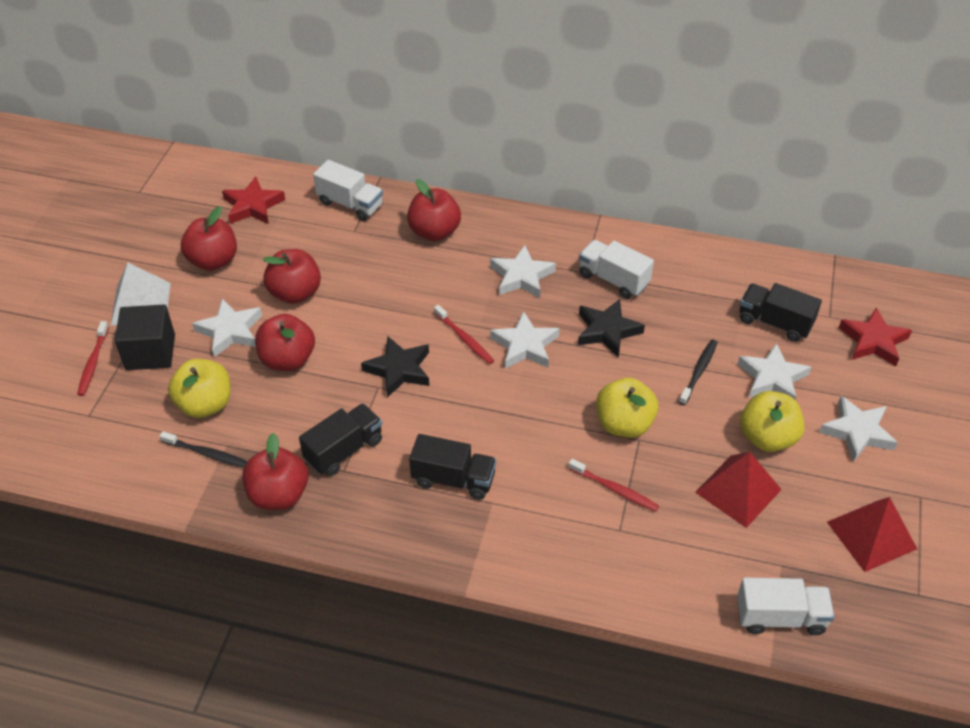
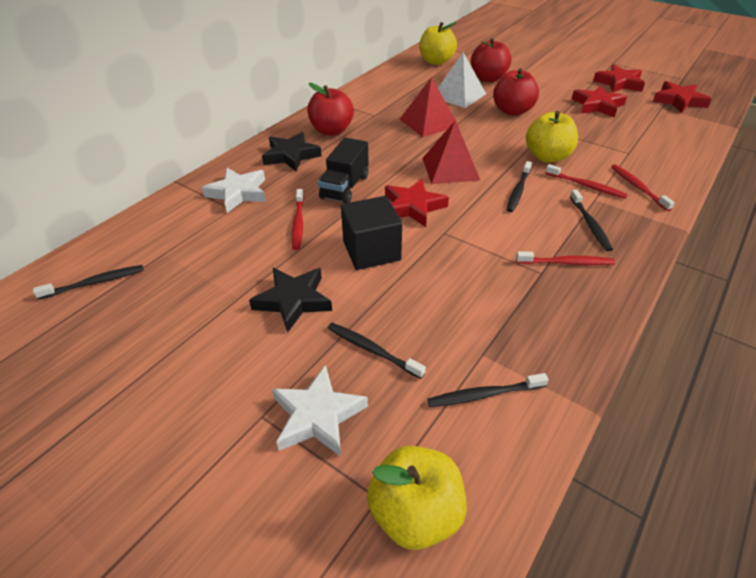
black toothbrush: 2 -> 5
black truck: 3 -> 1
red apple: 5 -> 3
red star: 2 -> 4
red toothbrush: 3 -> 4
white star: 5 -> 2
white truck: 3 -> 0

